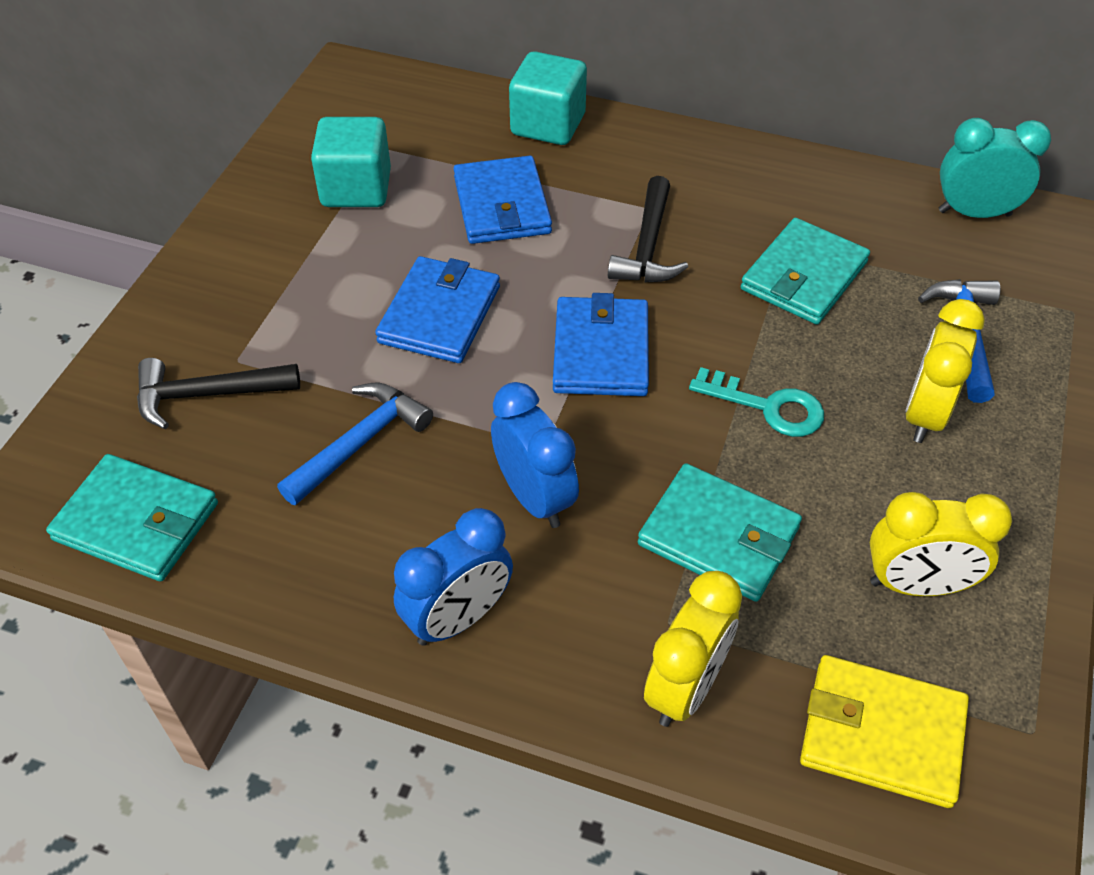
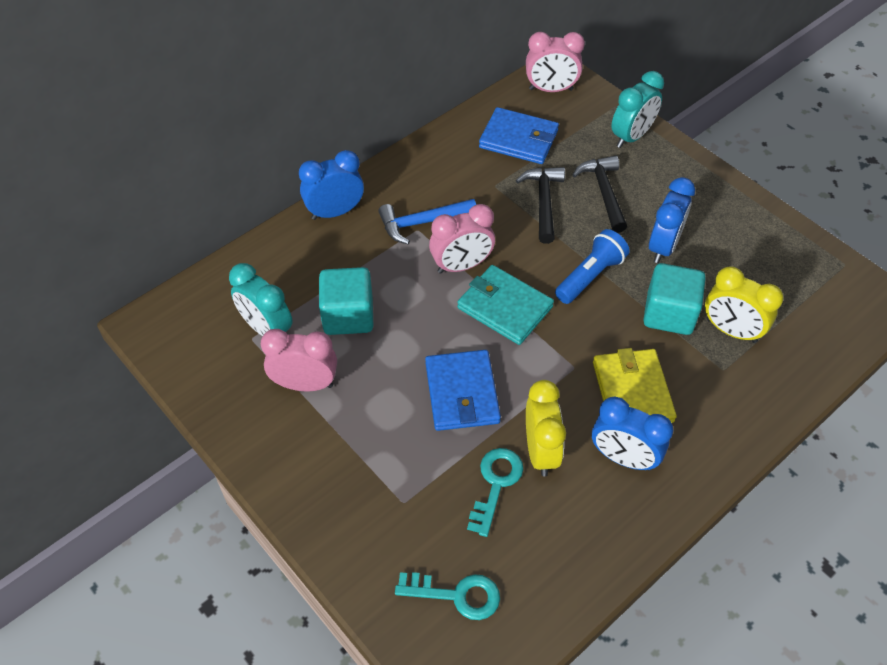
blue clock: 2 -> 3
blue flashlight: 0 -> 1
blue hammer: 2 -> 1
blue wallet: 3 -> 2
pink clock: 0 -> 3
turquoise clock: 1 -> 2
turquoise key: 1 -> 2
turquoise wallet: 3 -> 1
yellow clock: 3 -> 2

